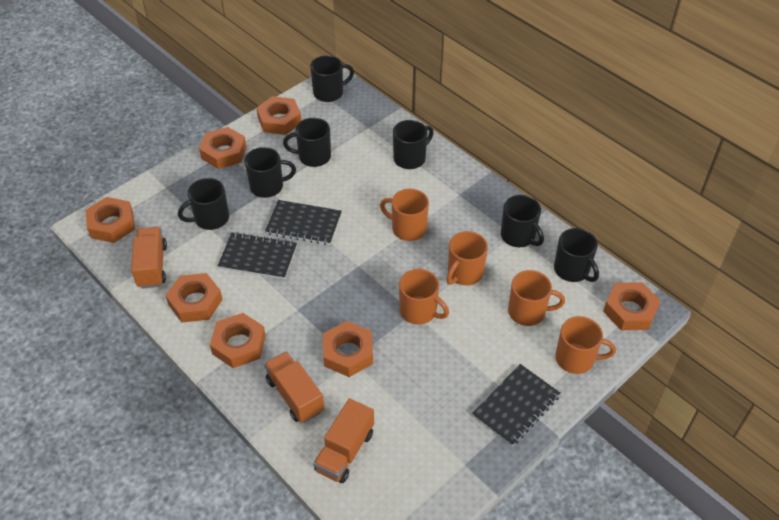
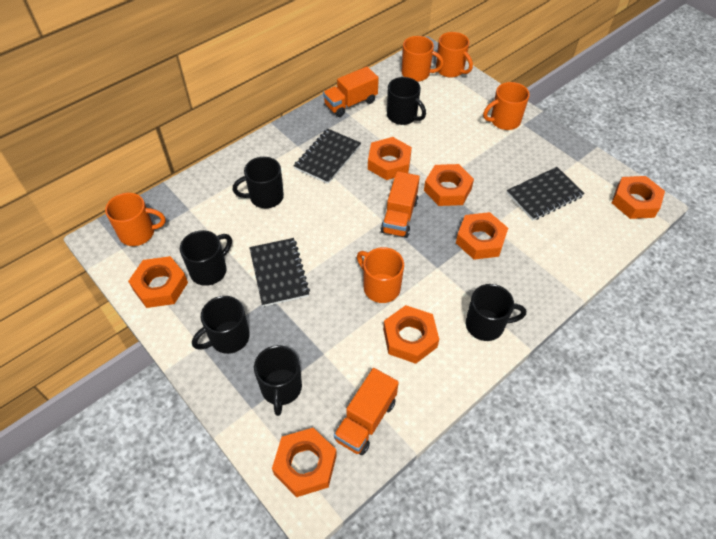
black mug: 7 -> 6

